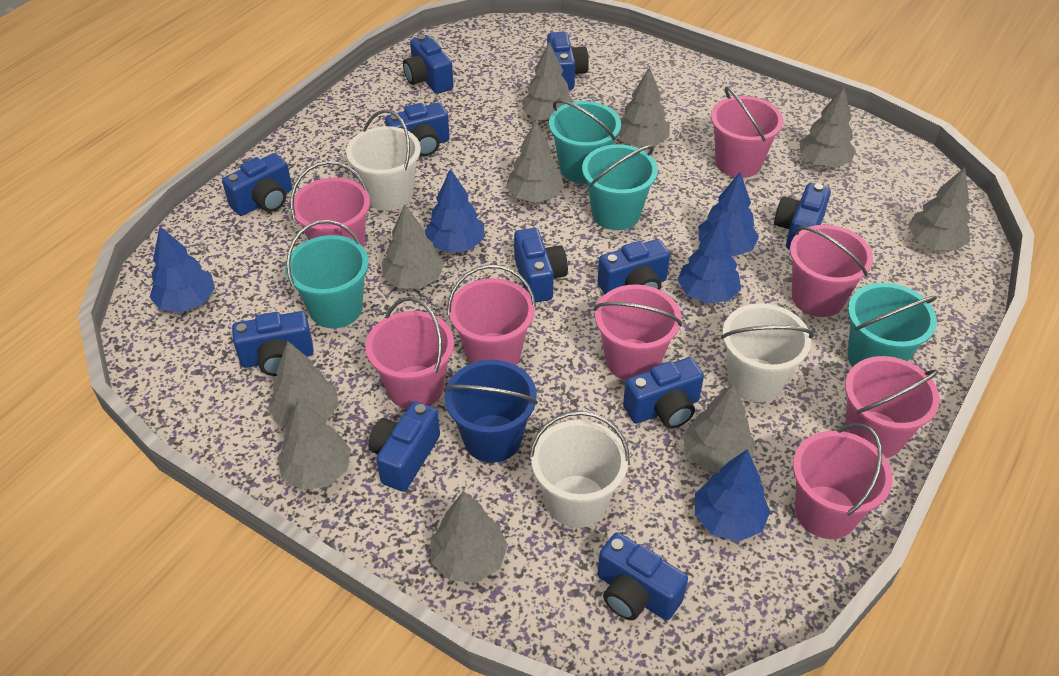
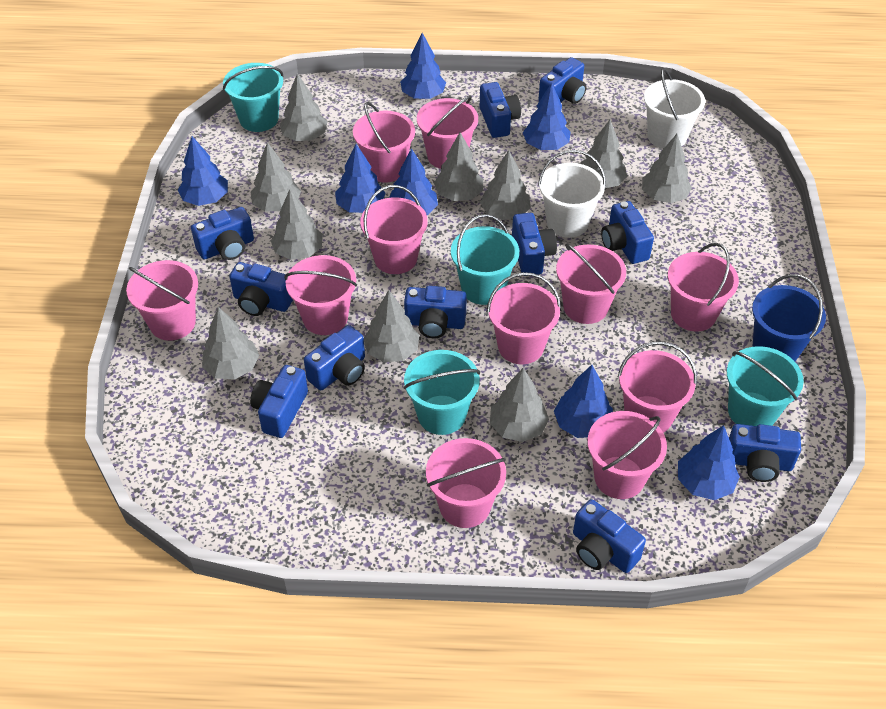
blue tree: 5 -> 7
pink bucket: 8 -> 11
white bucket: 3 -> 2

